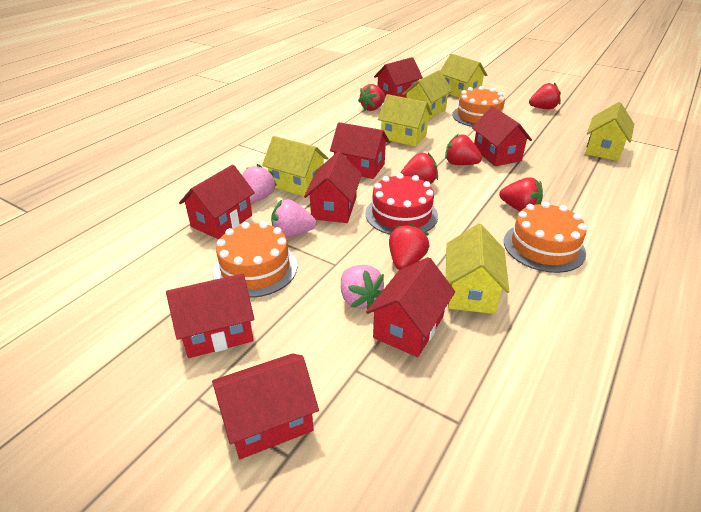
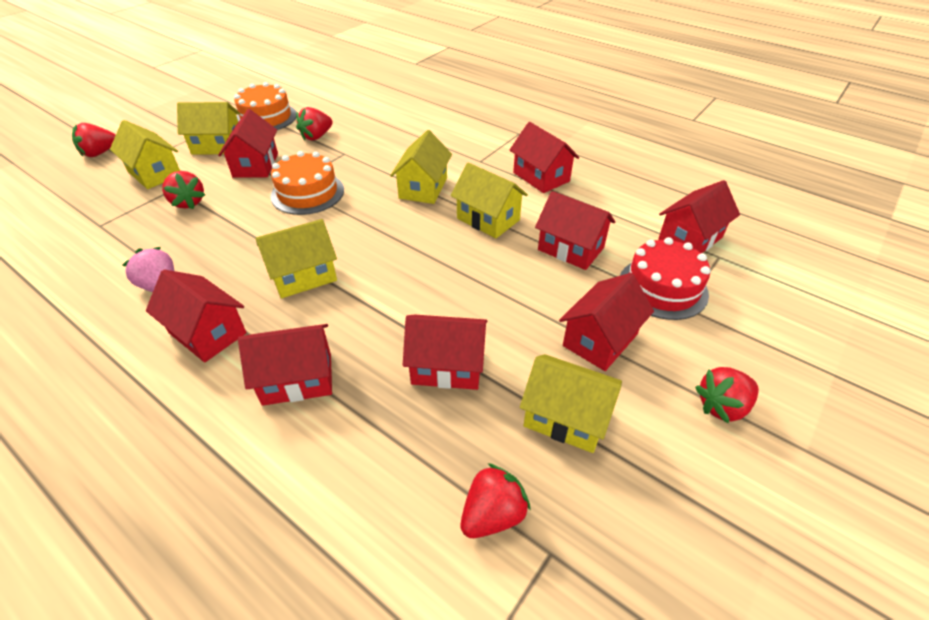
orange cake: 3 -> 2
pink strawberry: 3 -> 1
red strawberry: 6 -> 5

